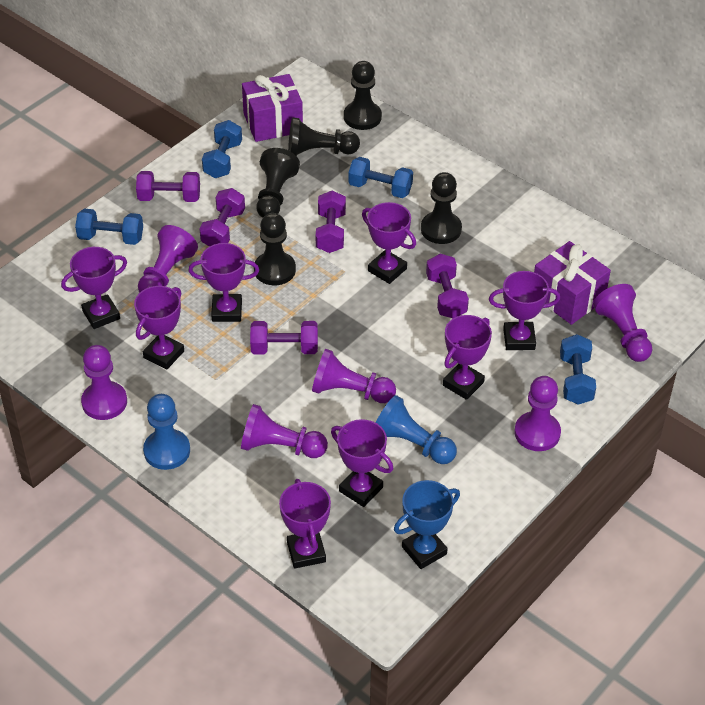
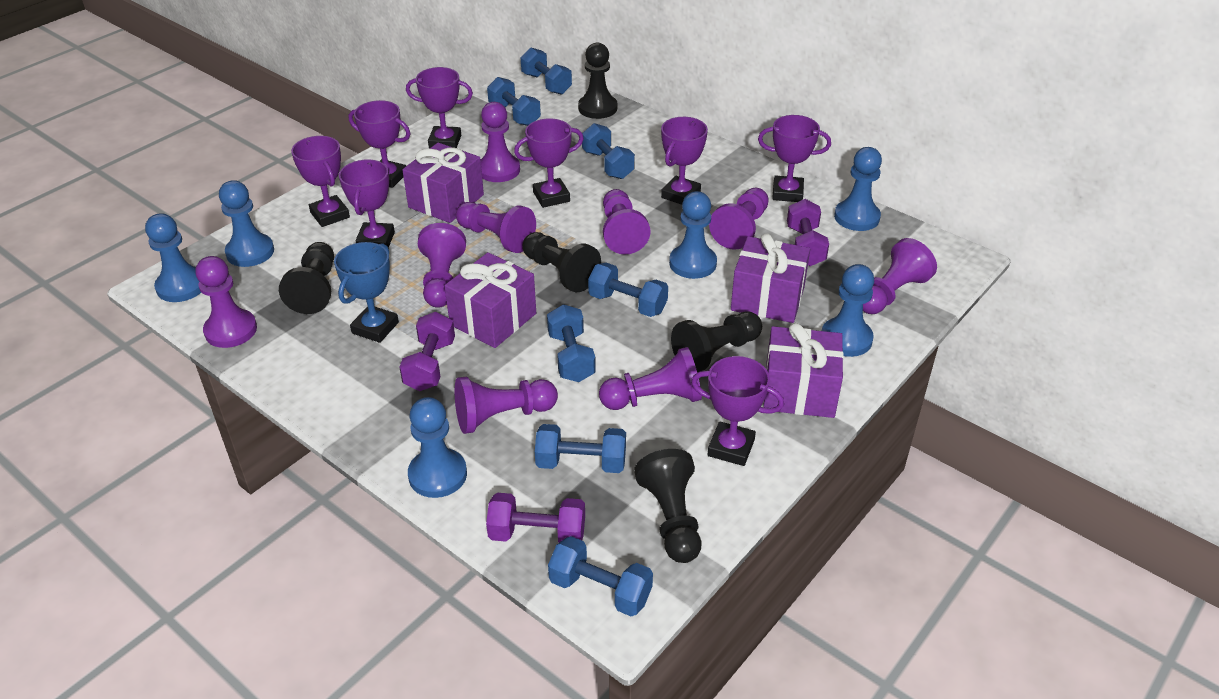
blue dumbbell: 4 -> 7
blue pawn: 2 -> 6
purple dumbbell: 5 -> 3
purple gift: 2 -> 4
purple pawn: 6 -> 9

